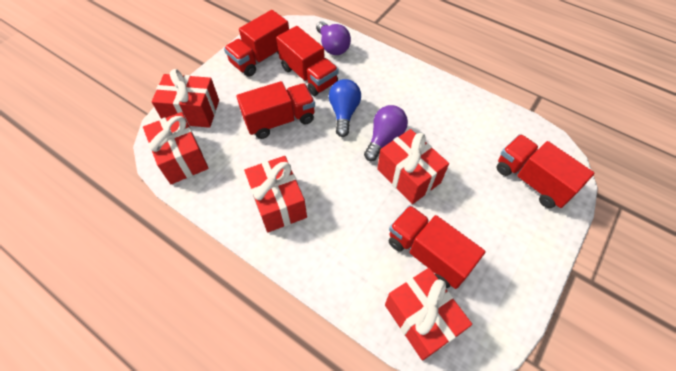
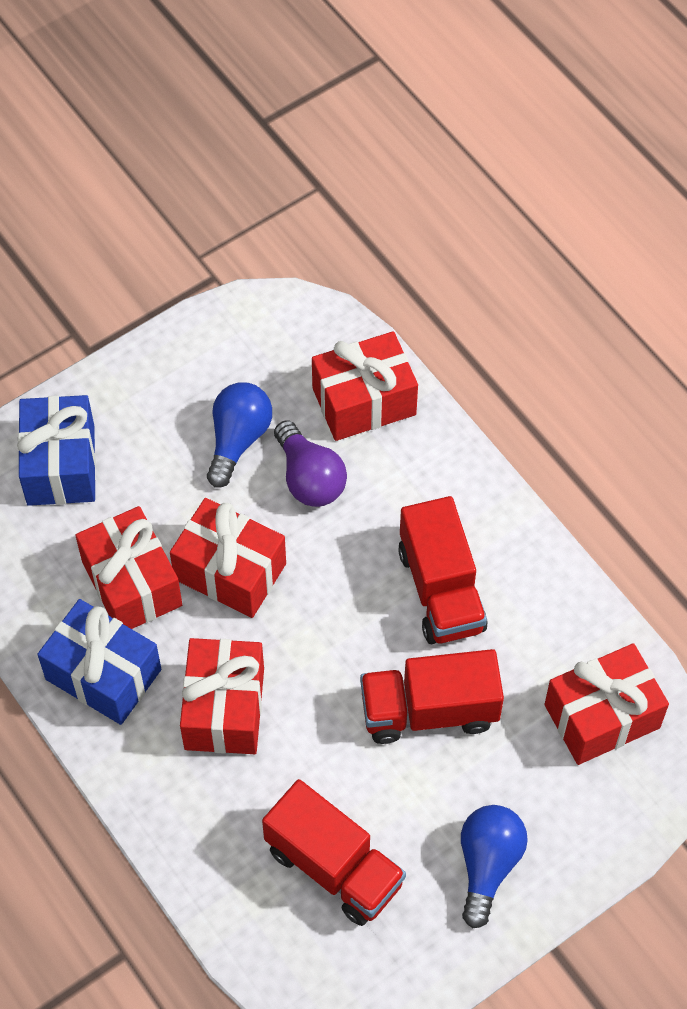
blue gift: 0 -> 2
blue light bulb: 1 -> 2
purple light bulb: 2 -> 1
red truck: 5 -> 3

